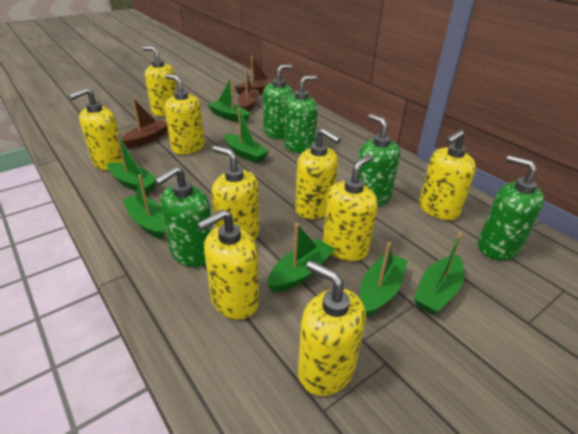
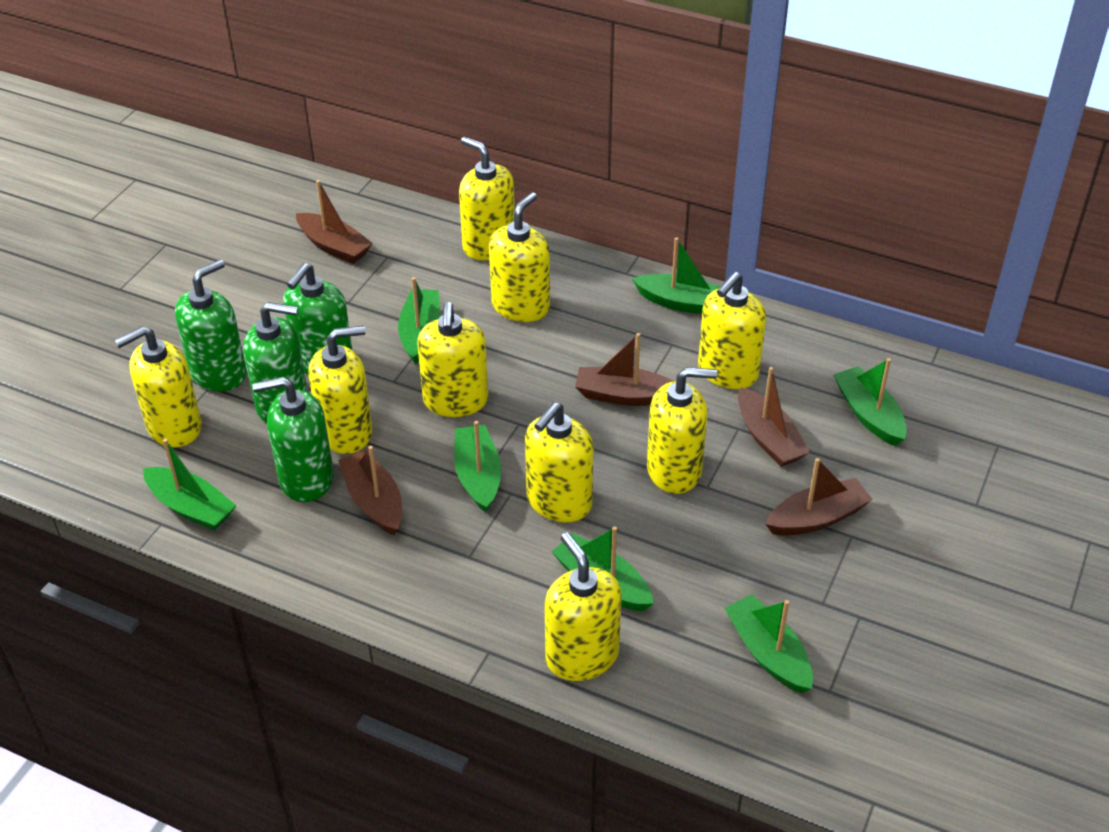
brown boat: 3 -> 5
green soap dispenser: 5 -> 4

